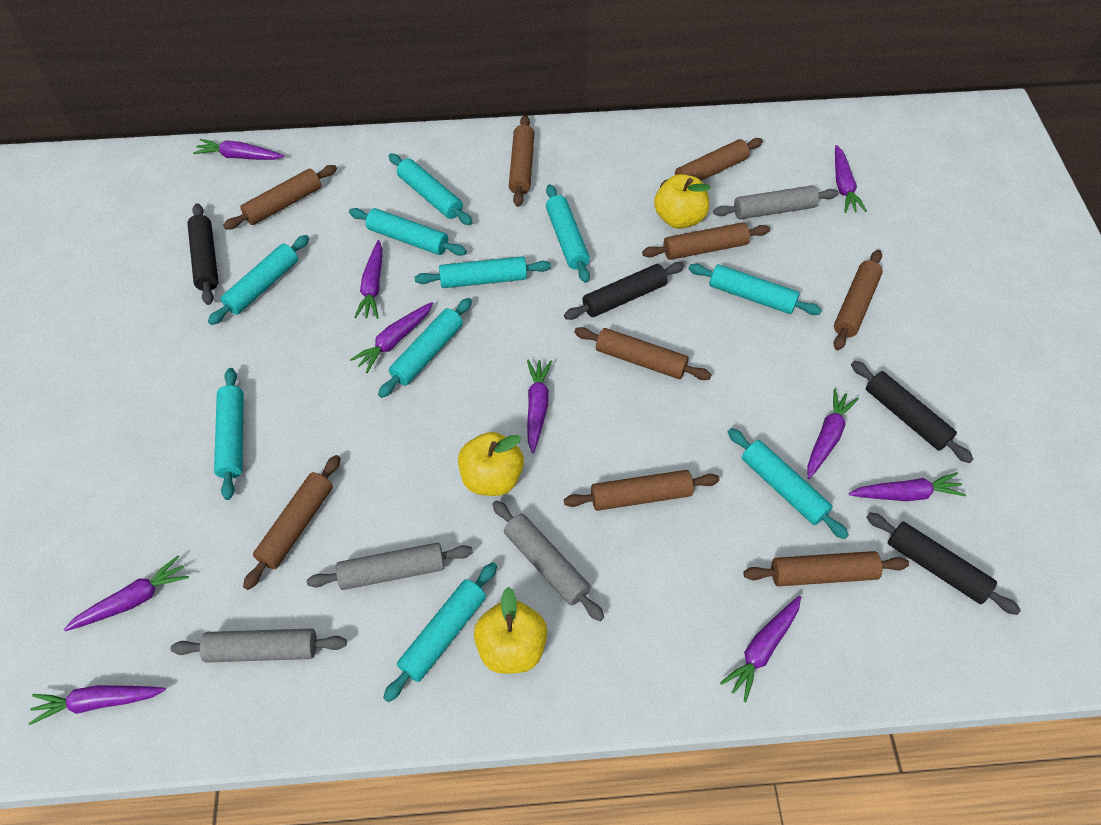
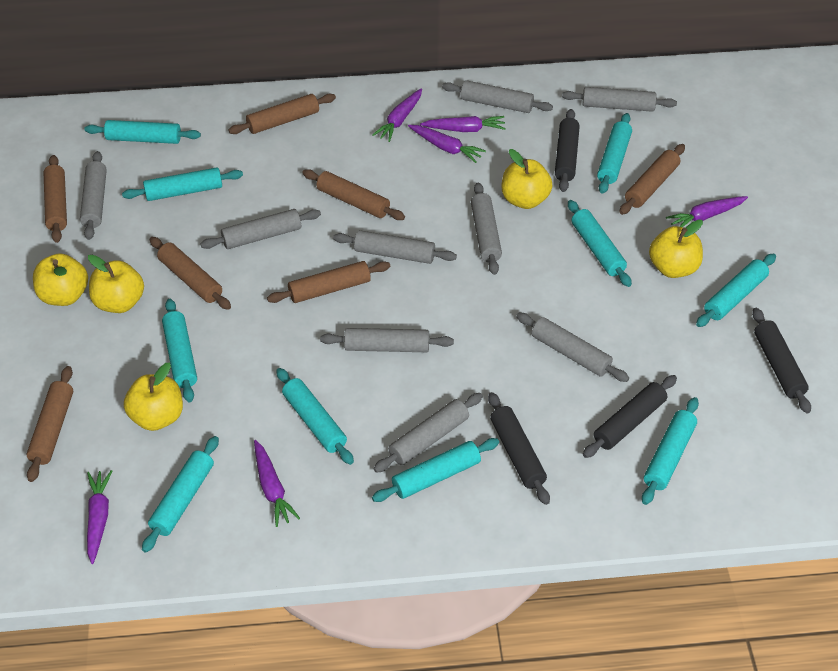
brown rolling pin: 9 -> 7
grey rolling pin: 4 -> 9
purple carrot: 10 -> 6
yellow apple: 3 -> 5

